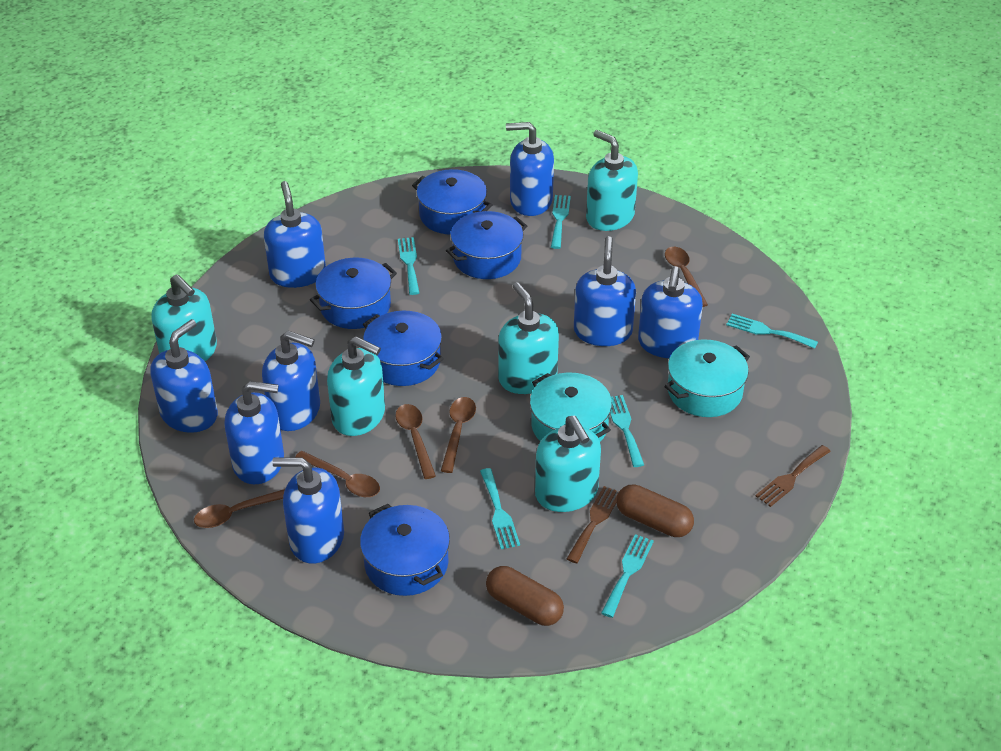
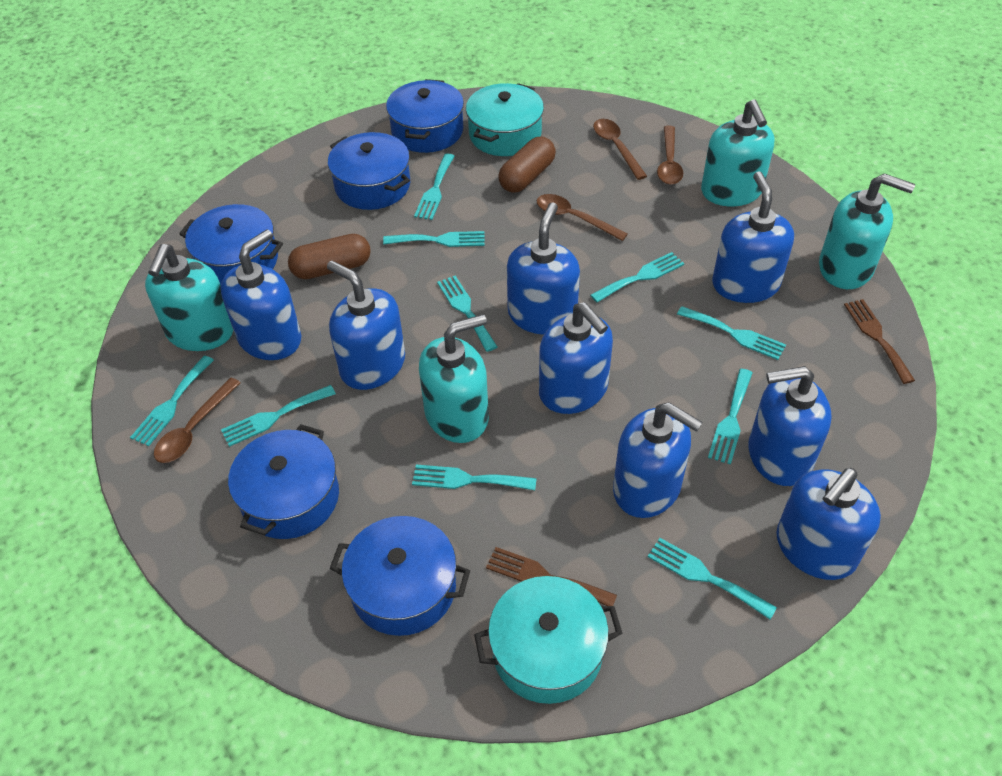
brown spoon: 5 -> 4
turquoise fork: 6 -> 10
turquoise soap dispenser: 5 -> 4

